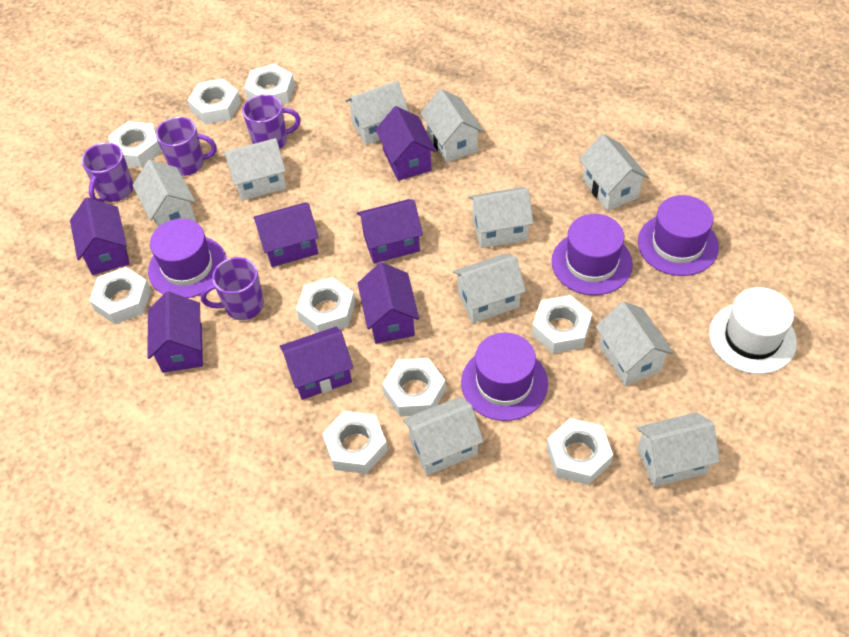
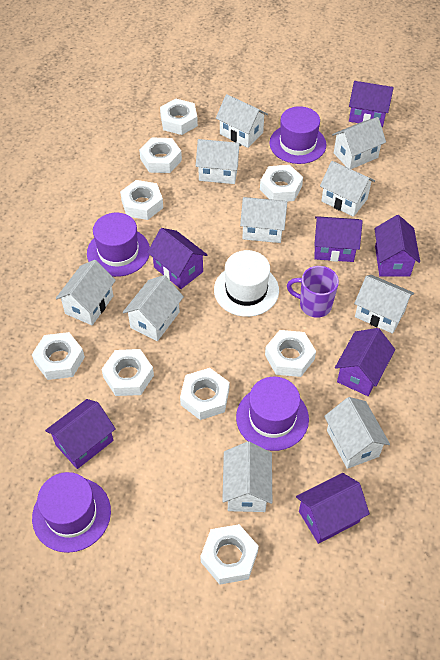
purple mug: 4 -> 1

